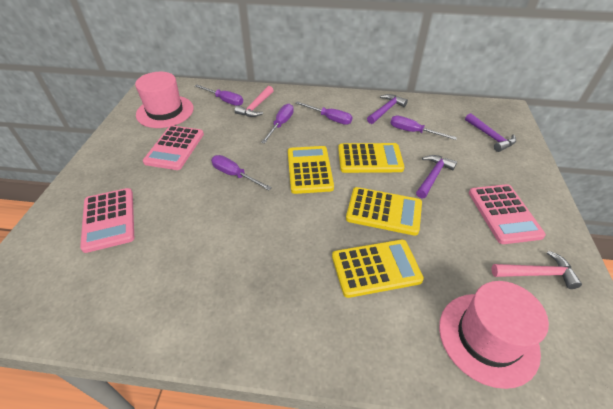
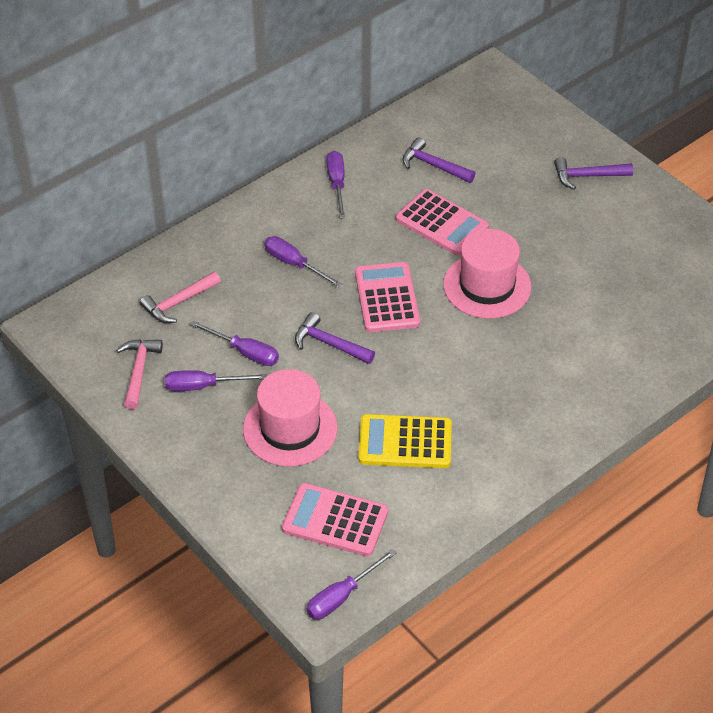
yellow calculator: 4 -> 1

